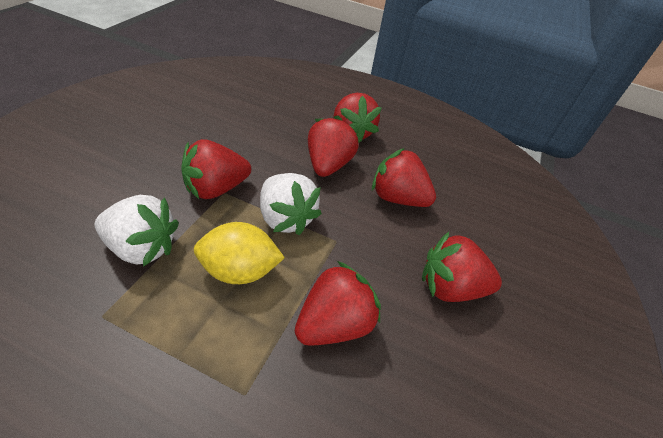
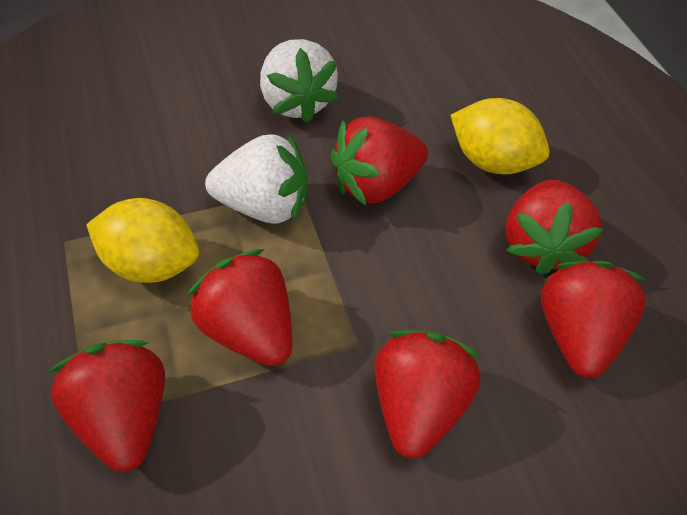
yellow lemon: 1 -> 2

